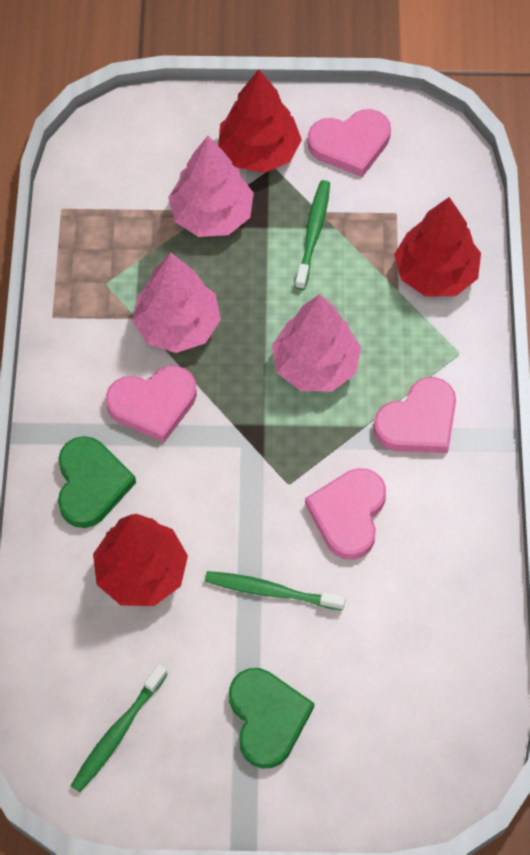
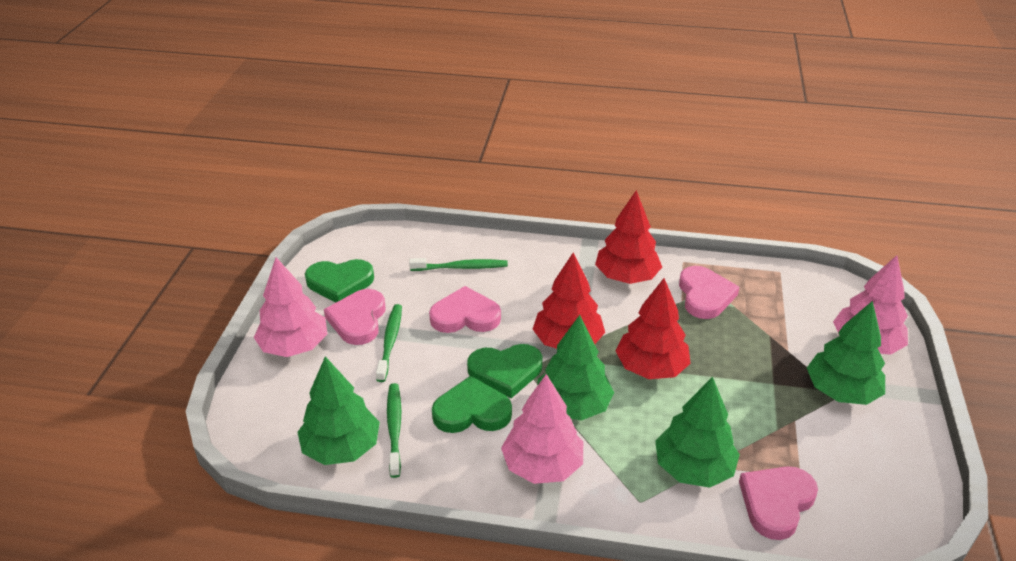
green heart: 2 -> 3
green tree: 0 -> 4

